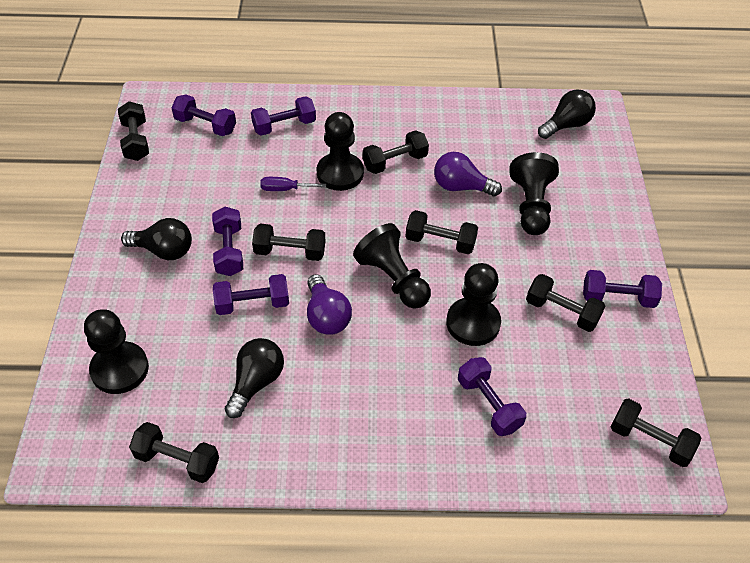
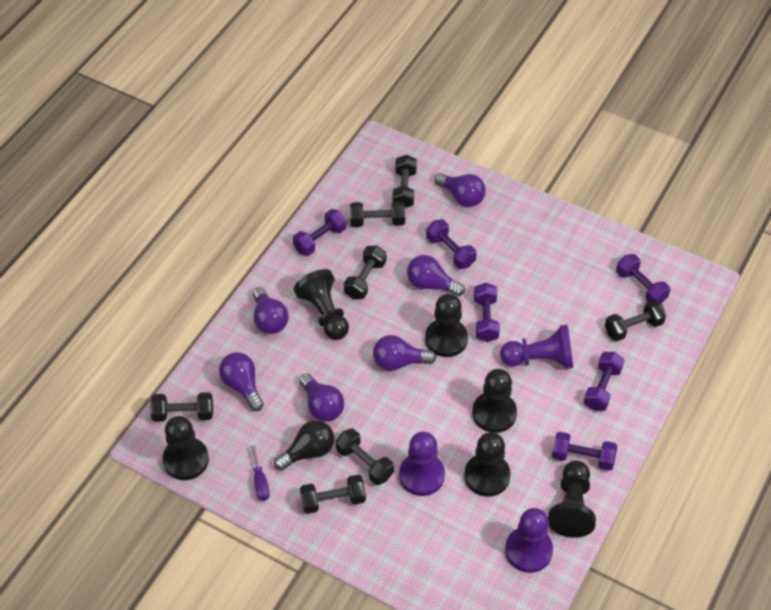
black light bulb: 3 -> 1
black pawn: 5 -> 6
purple light bulb: 2 -> 6
purple pawn: 0 -> 3

